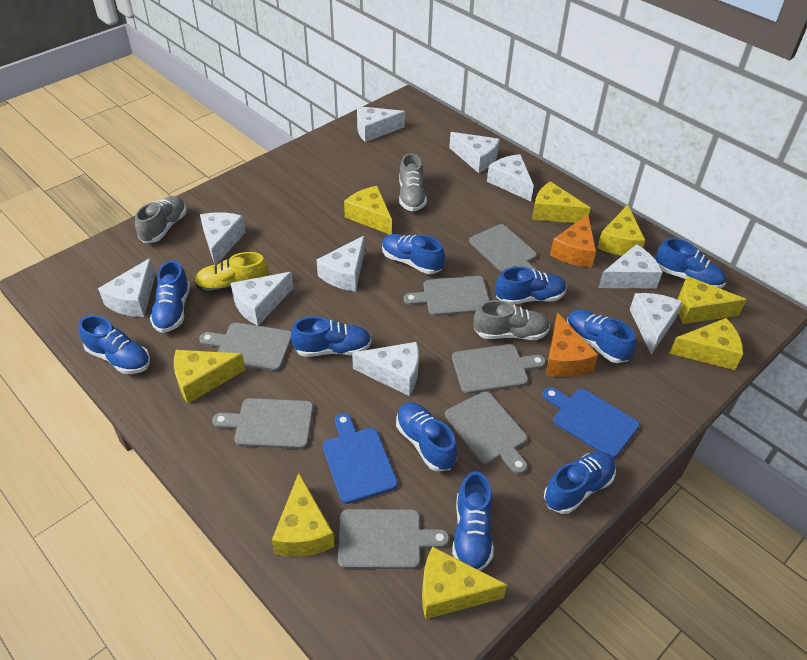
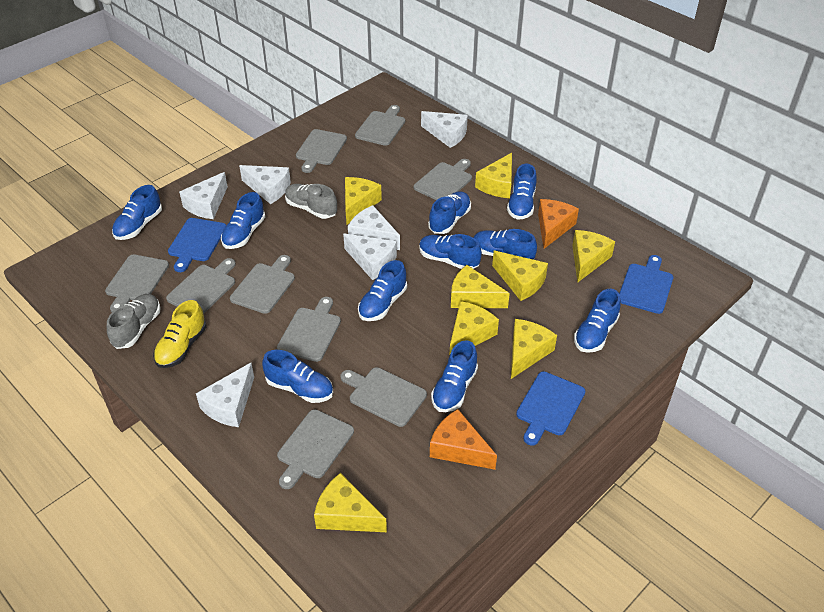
blue cutting board: 2 -> 3
grey cutting board: 7 -> 9
grey shoe: 3 -> 2
white cheese: 10 -> 6

